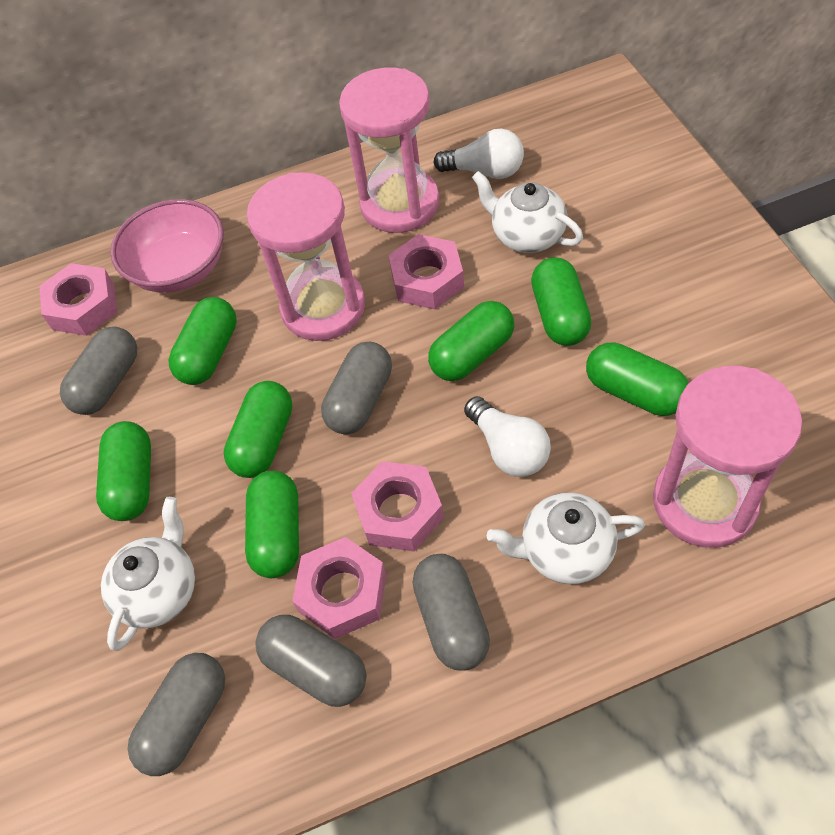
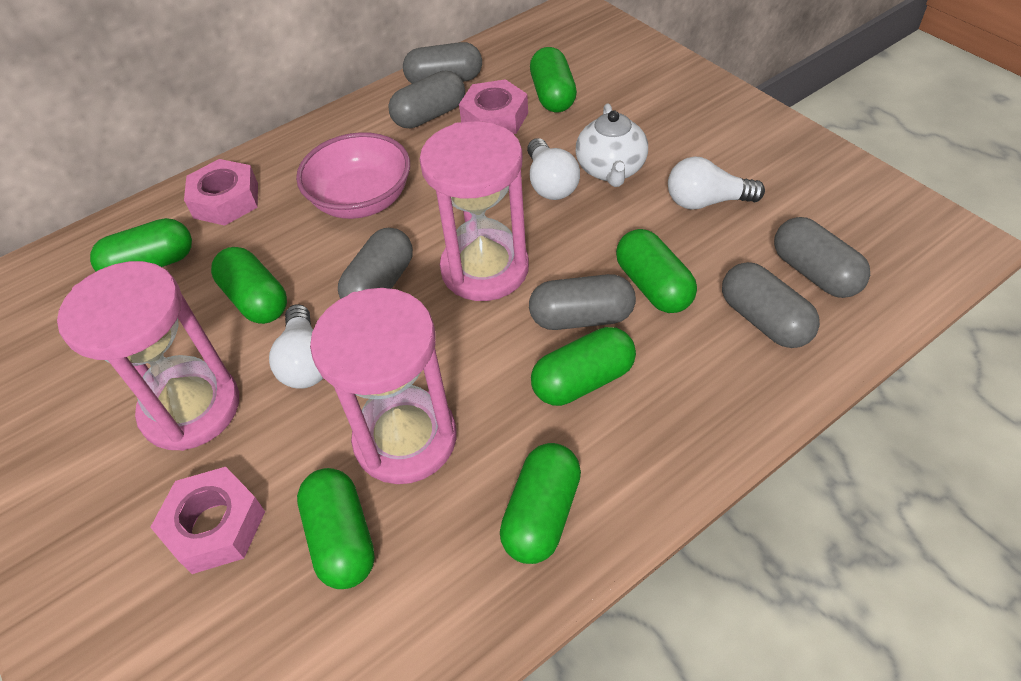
grey capsule: 5 -> 6
pink nut: 4 -> 3
white light bulb: 2 -> 3
white teapot: 3 -> 1

